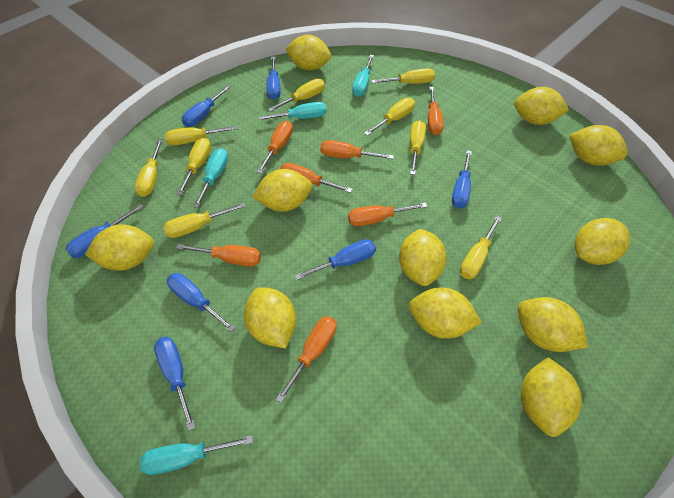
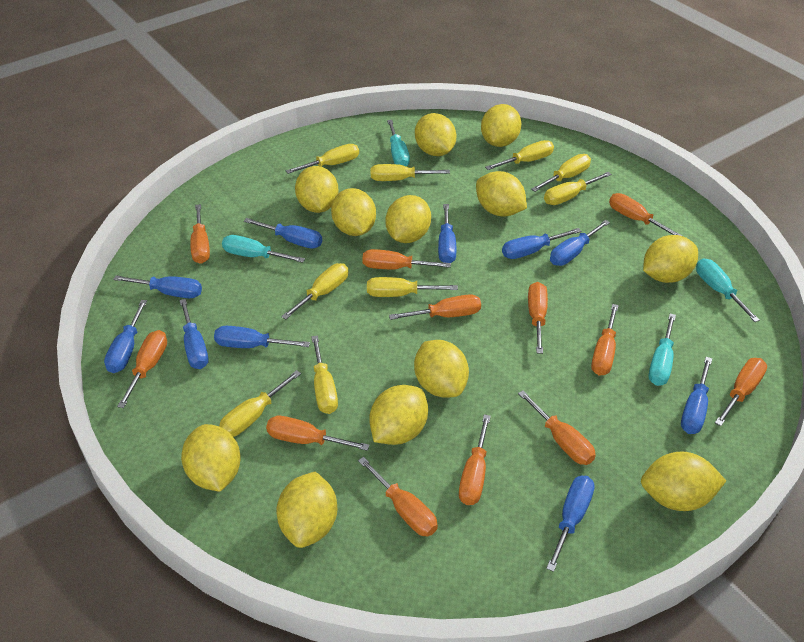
blue screwdriver: 7 -> 10
orange screwdriver: 7 -> 12
yellow lemon: 11 -> 12

